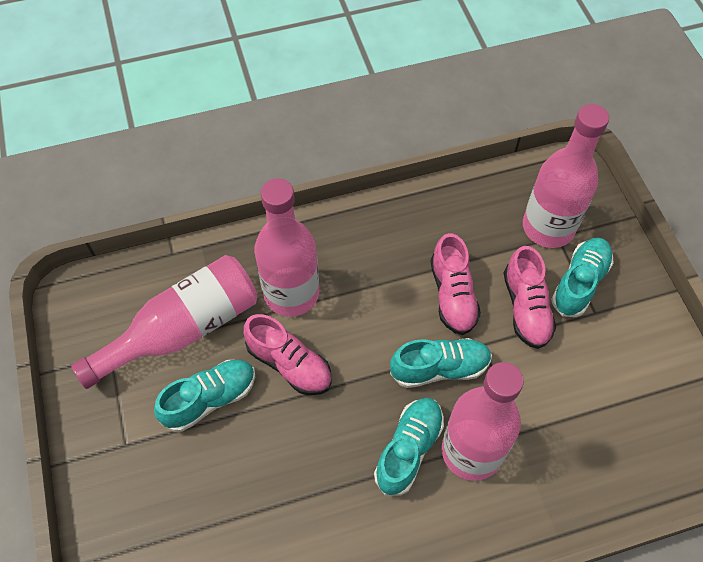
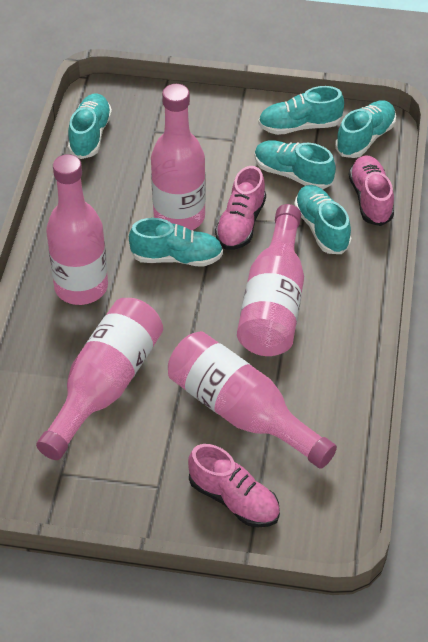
pink bottle: 4 -> 5
turquoise shoe: 4 -> 6

